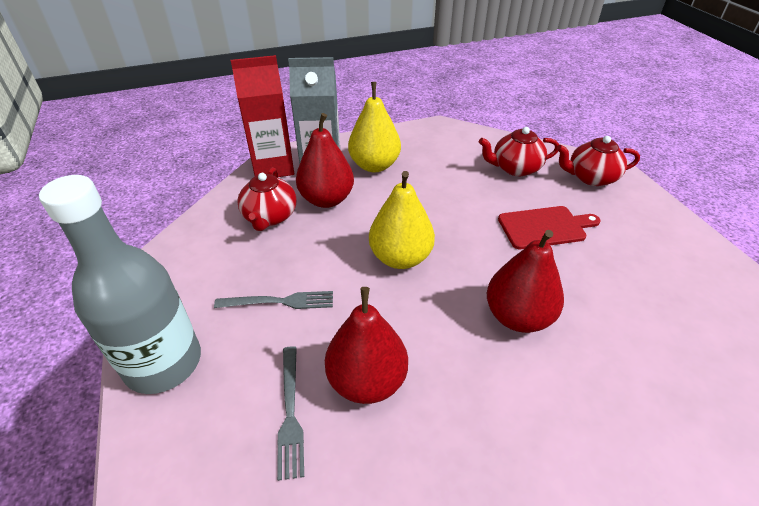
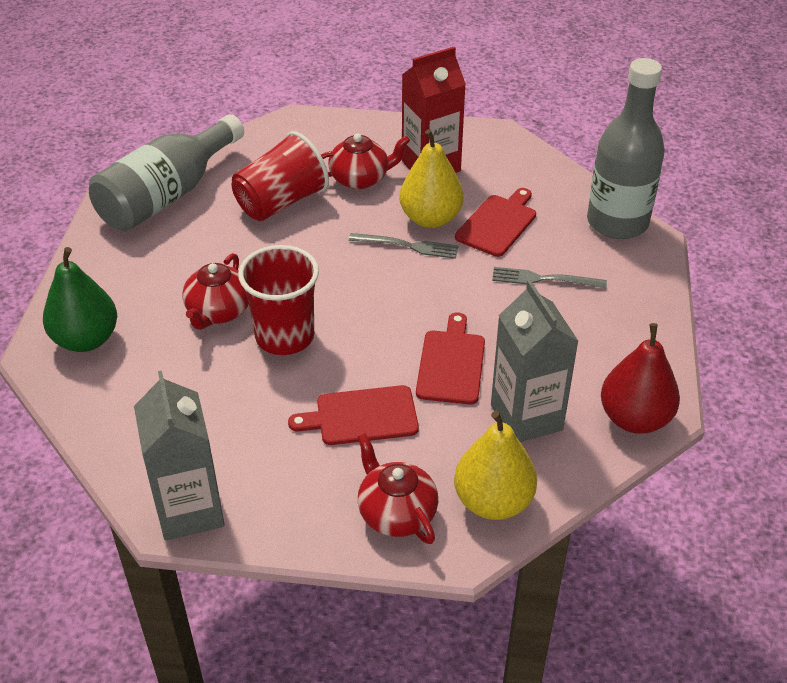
green pear: 0 -> 1
grey bottle: 1 -> 2
grey carton: 1 -> 2
red cup: 0 -> 2
red cutting board: 1 -> 3
red pear: 3 -> 1

